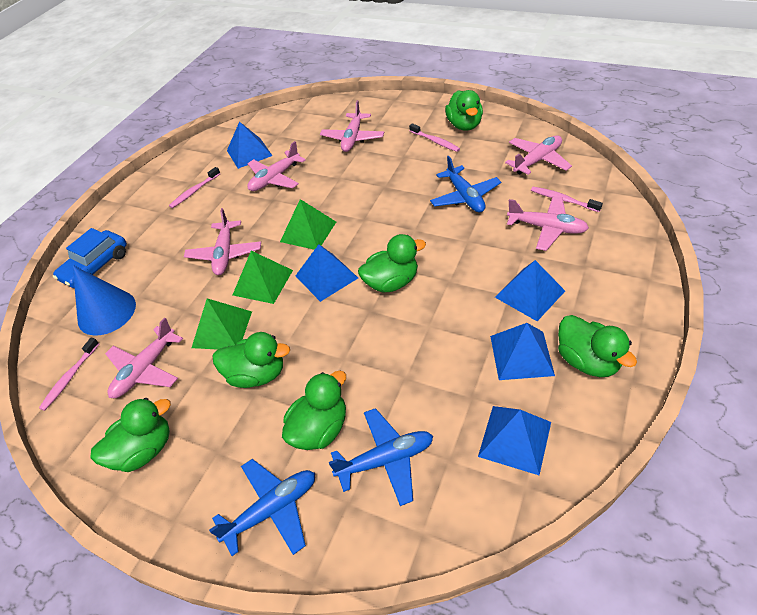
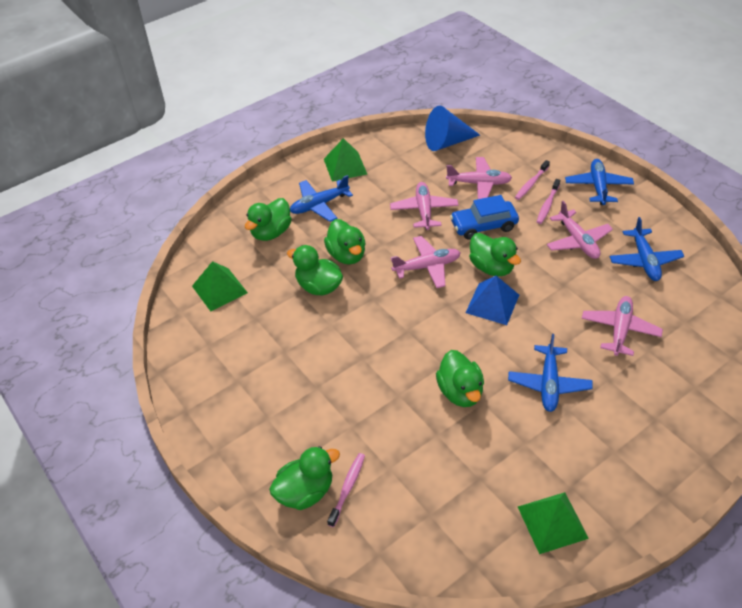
blue plane: 3 -> 4
blue pyramid: 5 -> 1
pink plane: 6 -> 5
pink toothbrush: 4 -> 3

